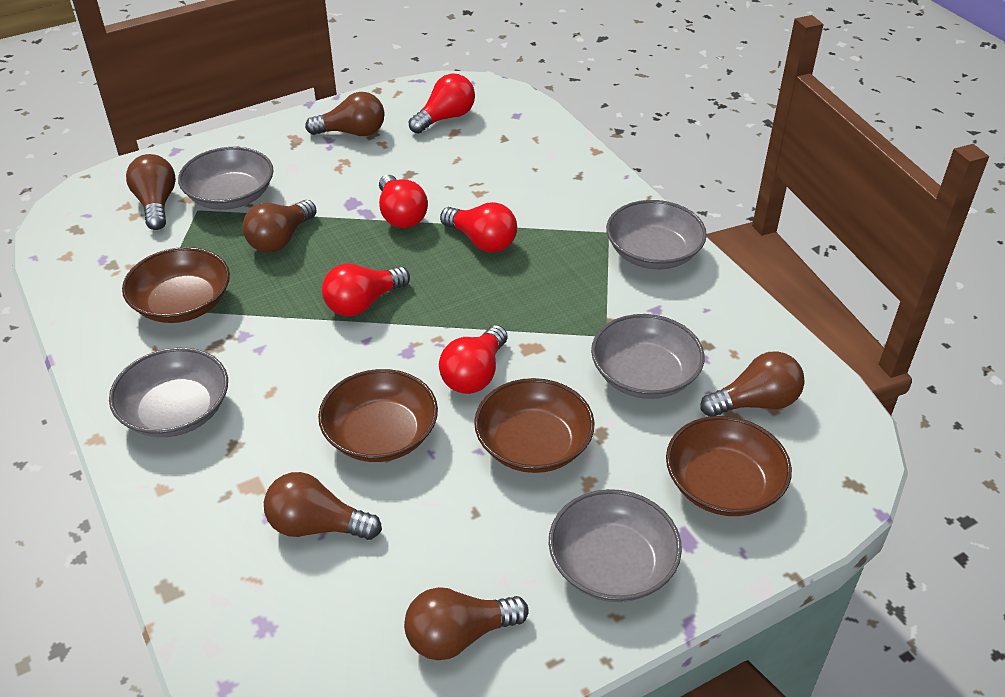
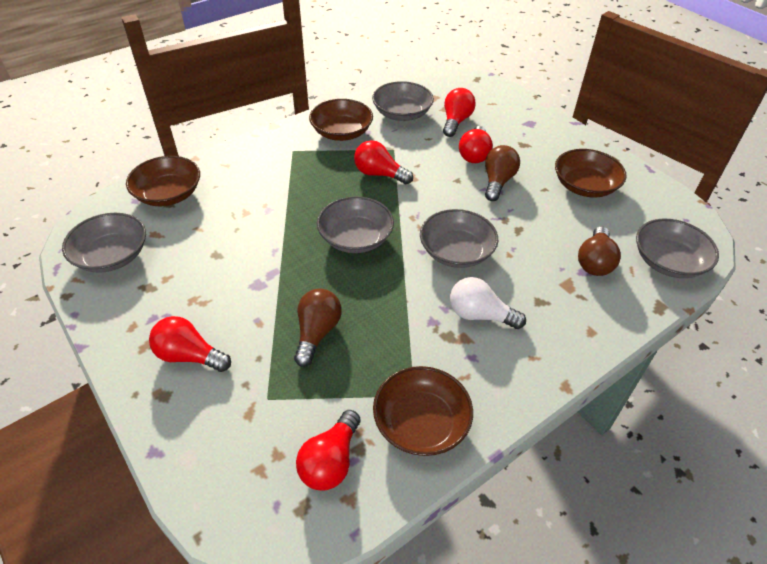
brown light bulb: 6 -> 3
white light bulb: 0 -> 1

